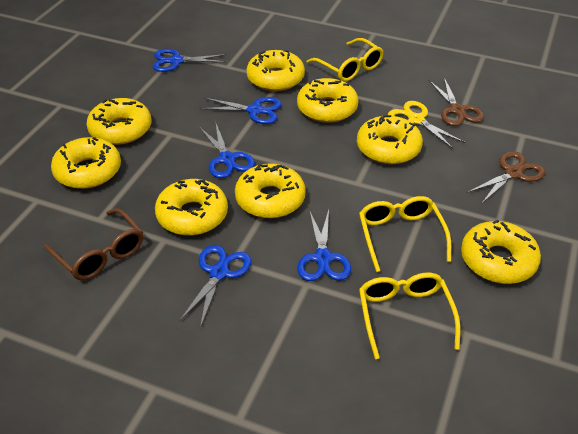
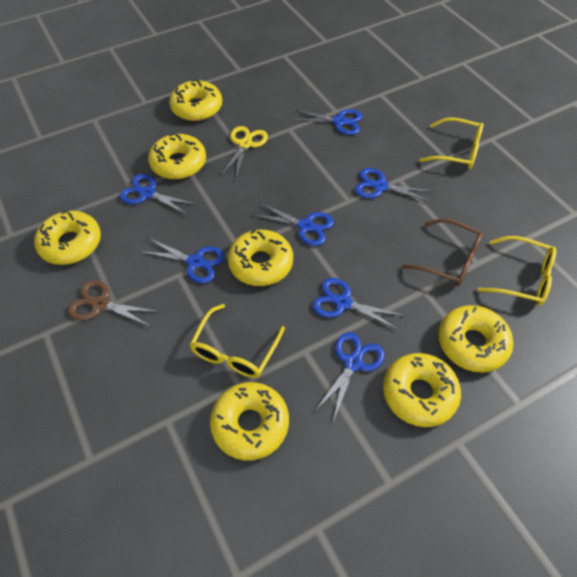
blue scissors: 5 -> 7
brown scissors: 2 -> 1
yellow donut: 8 -> 7

